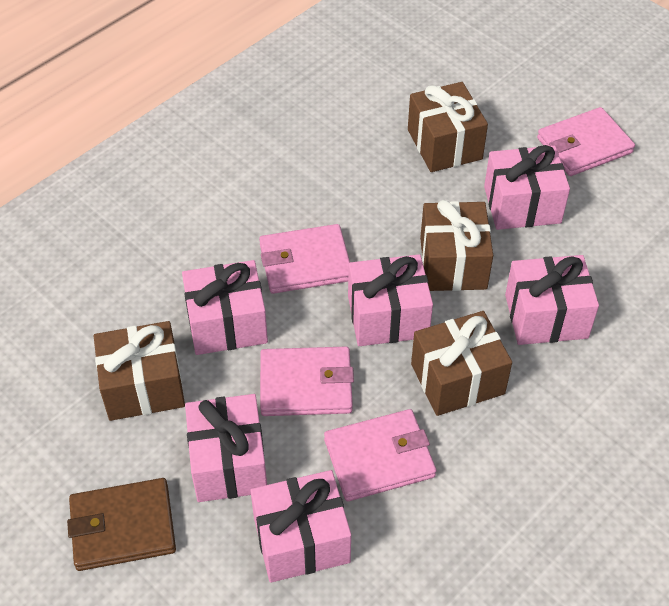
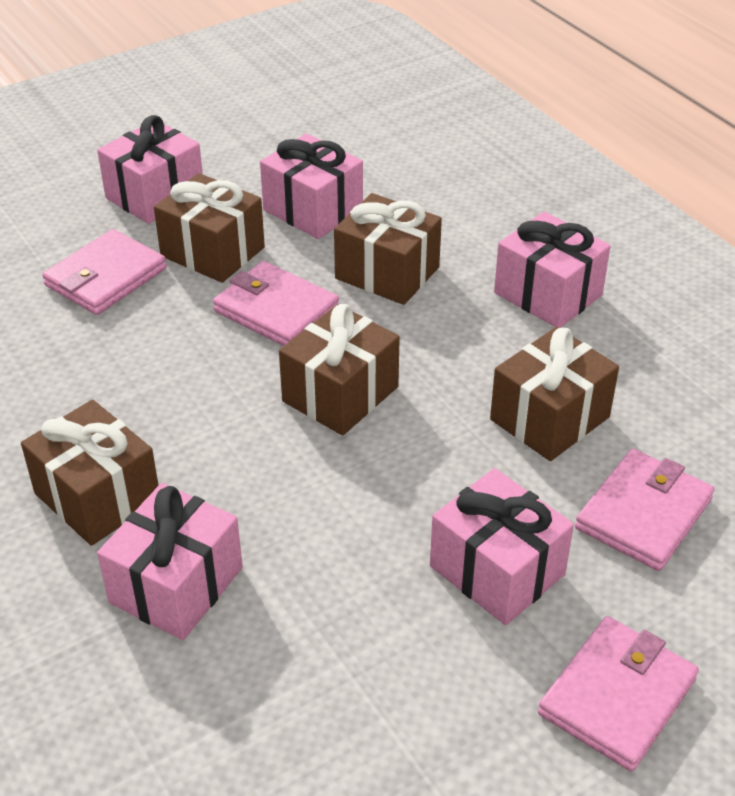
brown gift: 4 -> 5
brown wallet: 1 -> 0
pink gift: 6 -> 5

